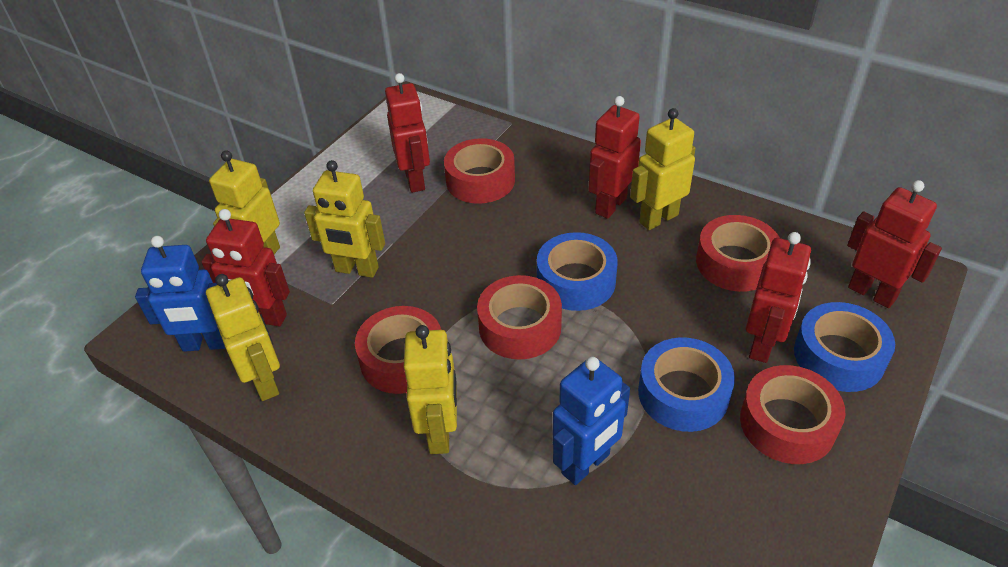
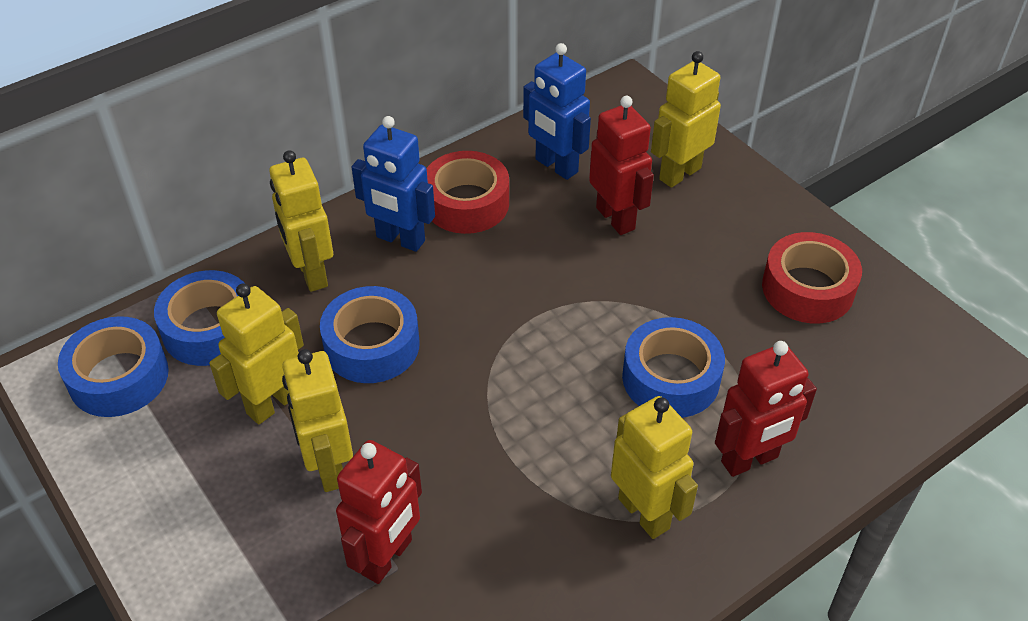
blue tape: 3 -> 4
red robot: 5 -> 3
red tape: 5 -> 2

